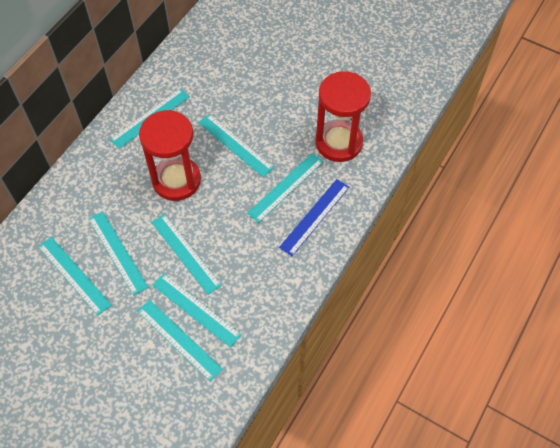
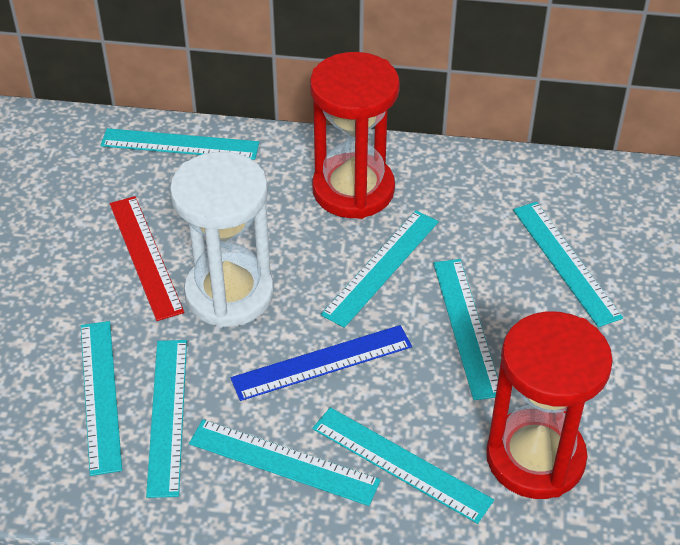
red ruler: 0 -> 1
white hourglass: 0 -> 1

